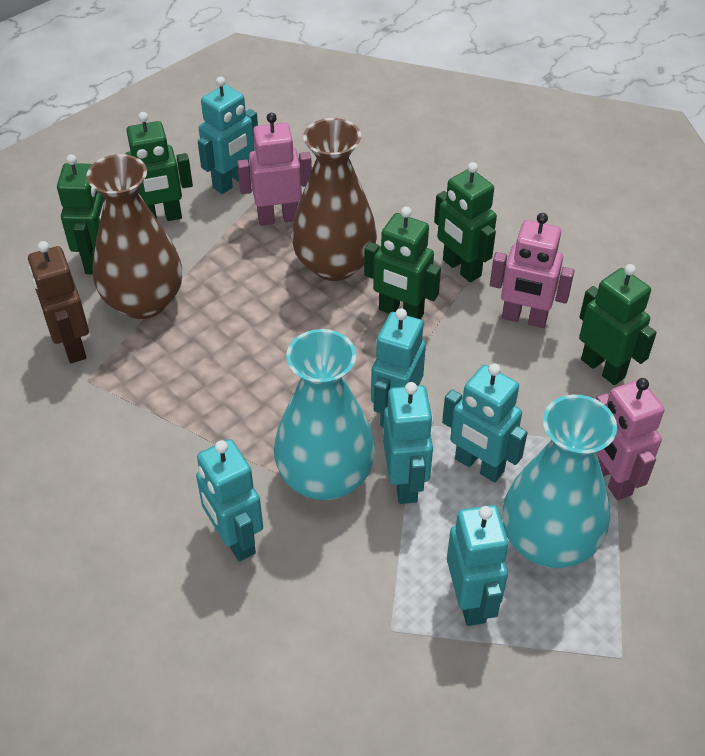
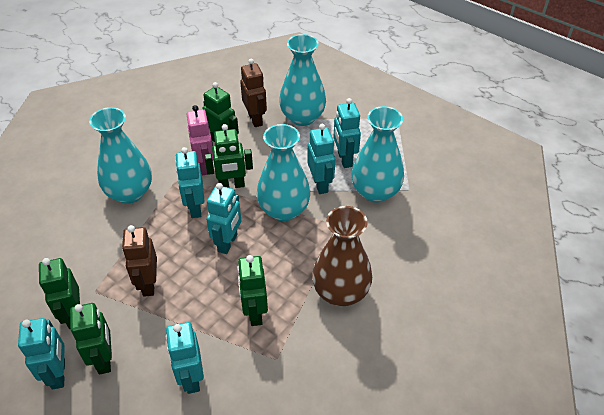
brown robot: 1 -> 2
brown vase: 2 -> 1
pink robot: 3 -> 1
turquoise vase: 2 -> 4

